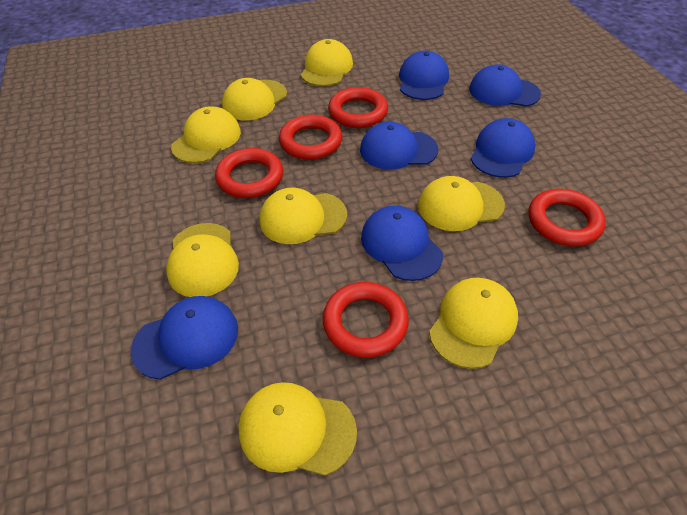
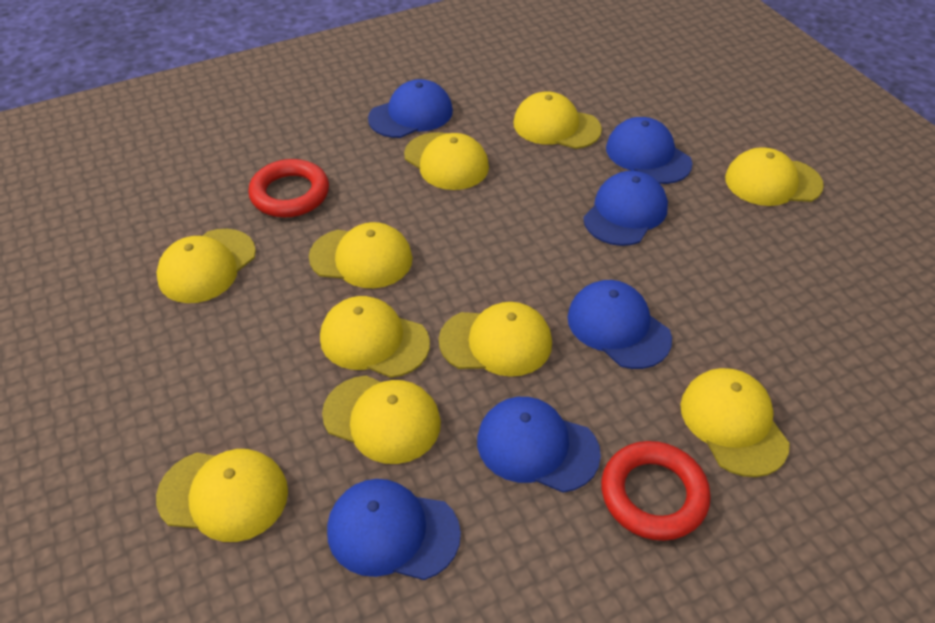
red ring: 5 -> 2
yellow cap: 8 -> 10

